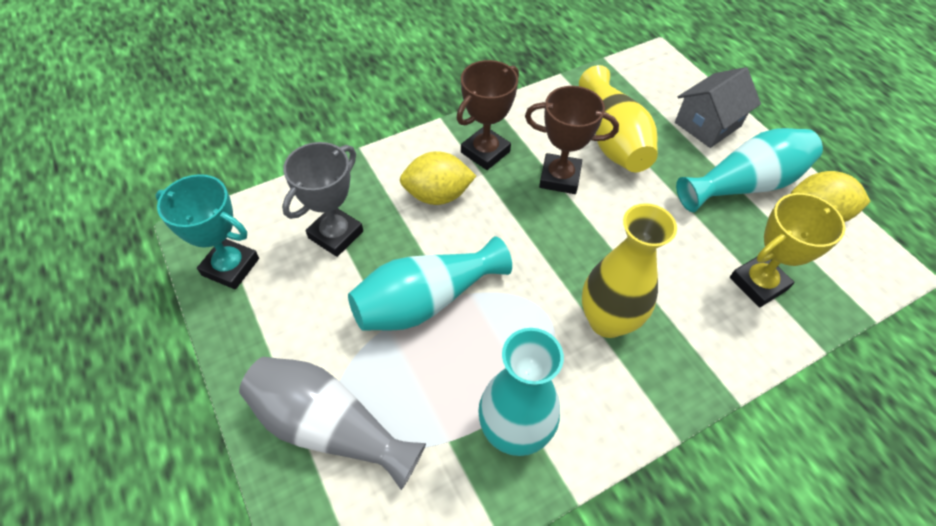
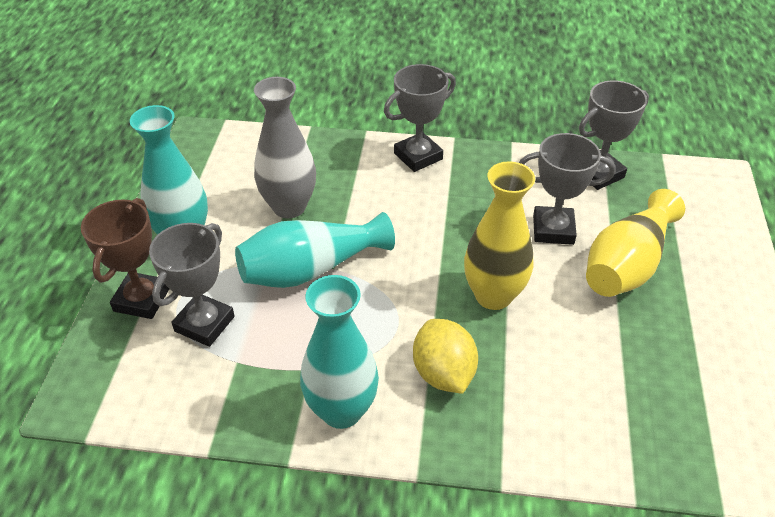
brown trophy: 2 -> 1
grey house: 1 -> 0
grey trophy: 1 -> 4
turquoise trophy: 1 -> 0
yellow lemon: 2 -> 1
yellow trophy: 1 -> 0

